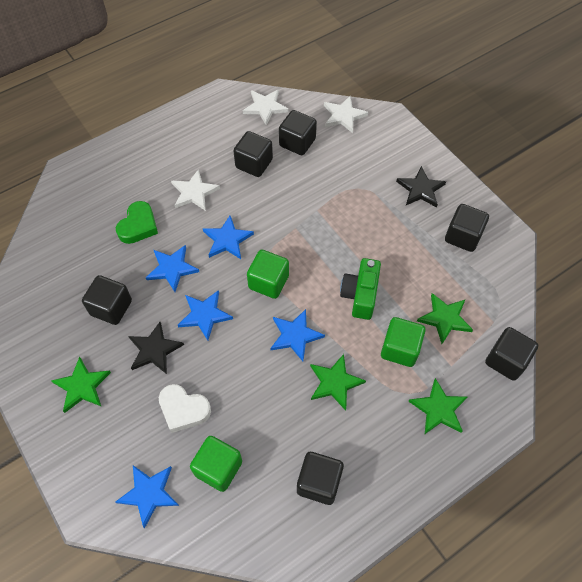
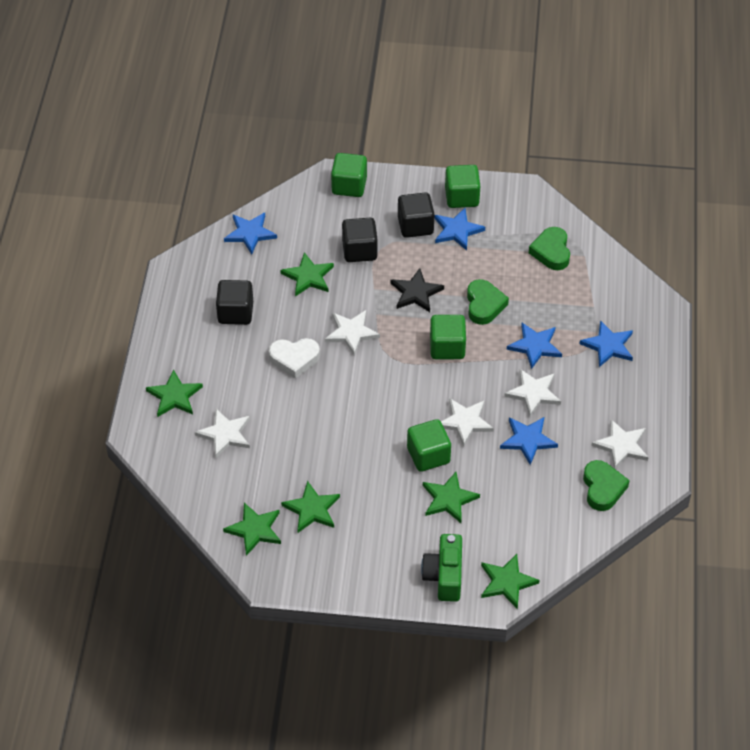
black cube: 6 -> 3
black star: 2 -> 1
green cube: 3 -> 4
green heart: 1 -> 3
green star: 4 -> 6
white star: 3 -> 5

